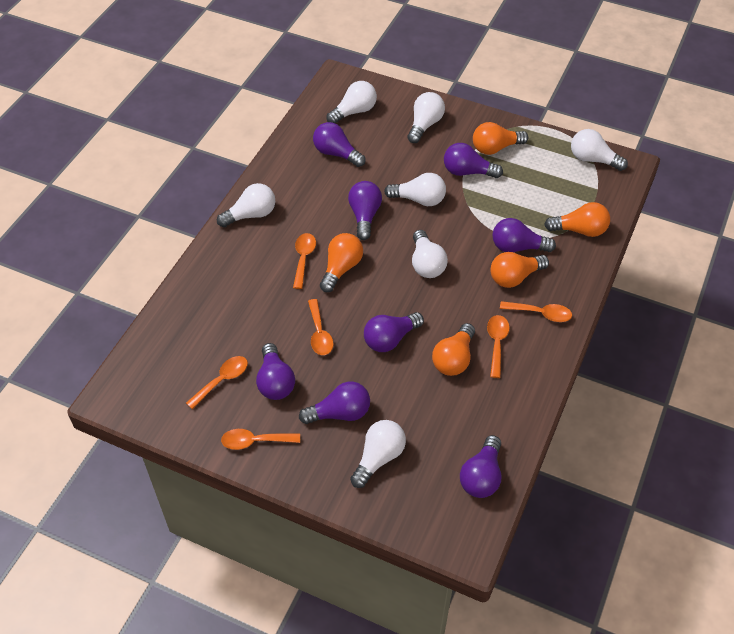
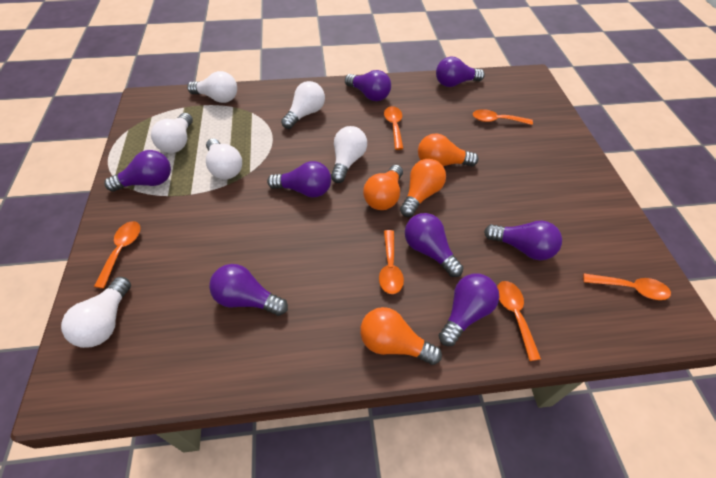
orange light bulb: 5 -> 4
white light bulb: 7 -> 6

